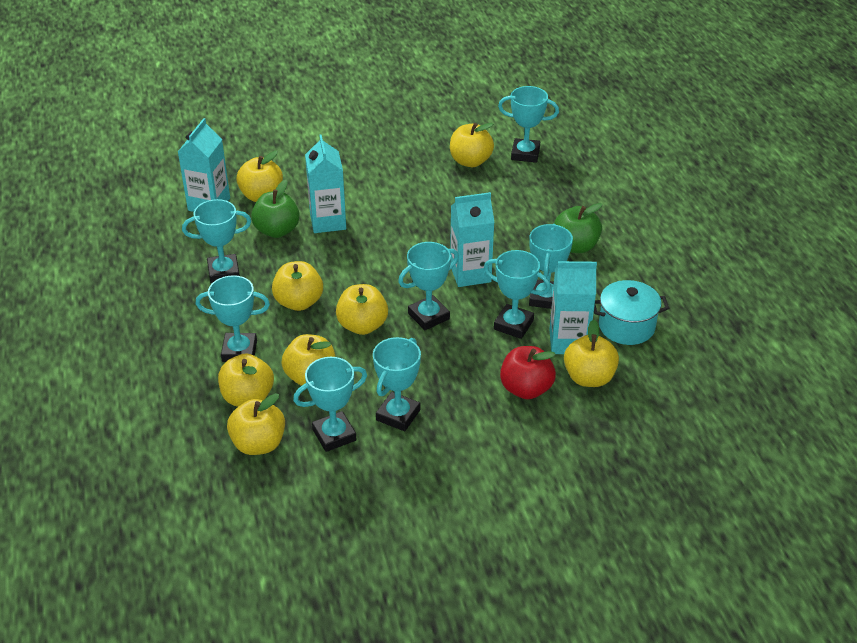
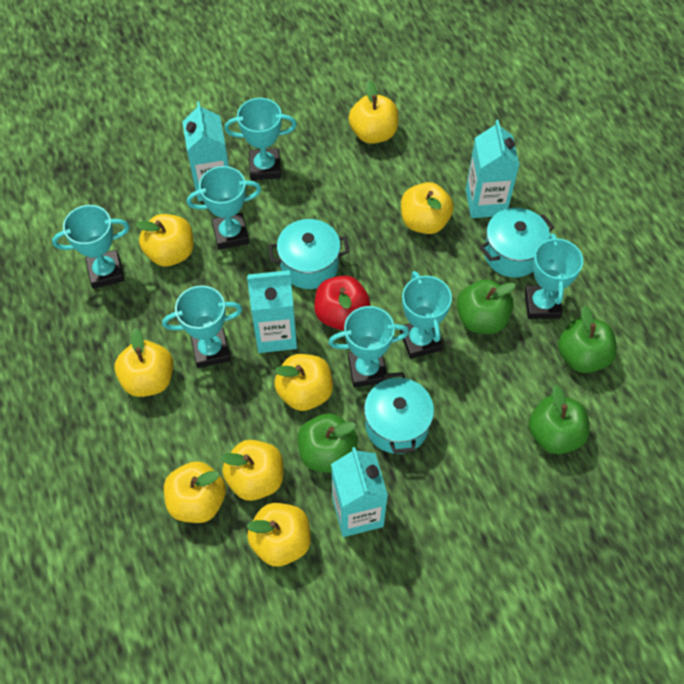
green apple: 2 -> 4
turquoise pot: 1 -> 3
turquoise trophy: 8 -> 7

